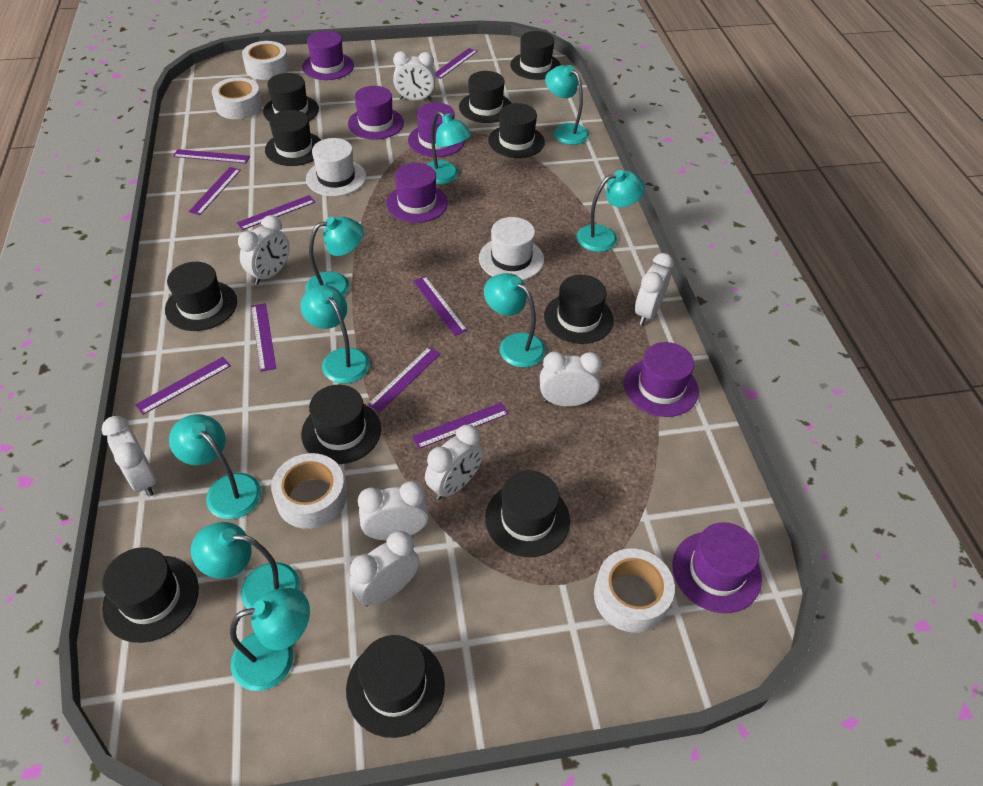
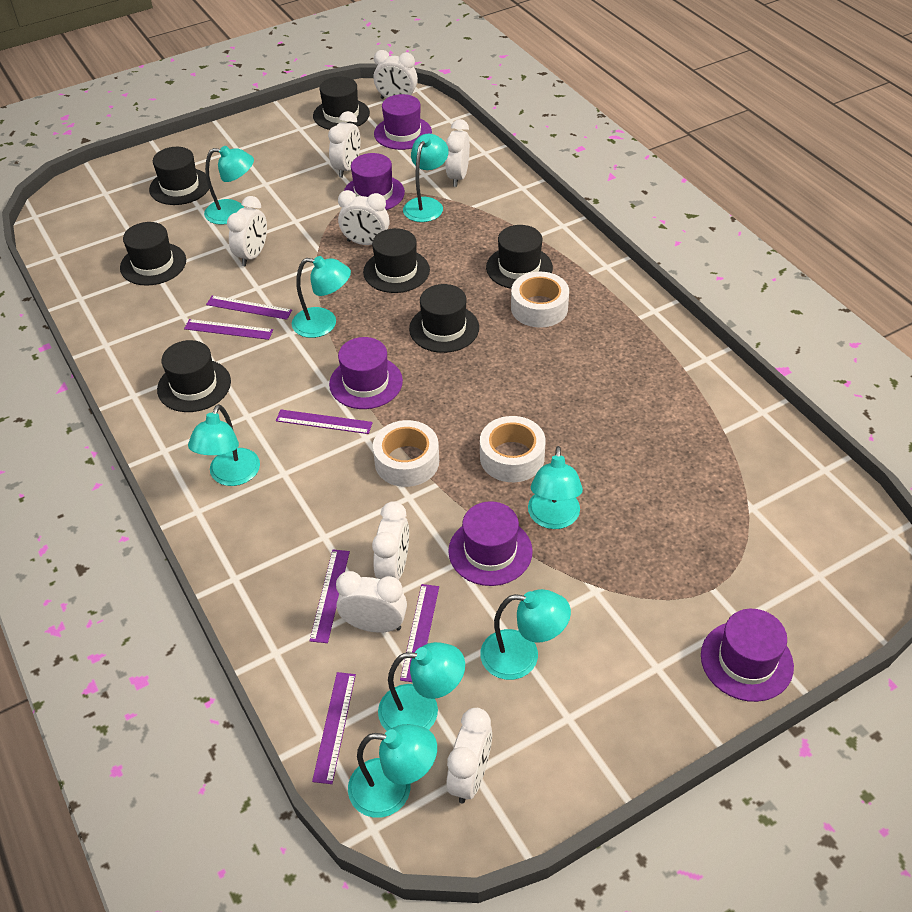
black hat: 11 -> 7
purple hat: 6 -> 5
purple ruler: 9 -> 6
turquoise lamp: 9 -> 8
white hat: 2 -> 0
white tape: 4 -> 3

